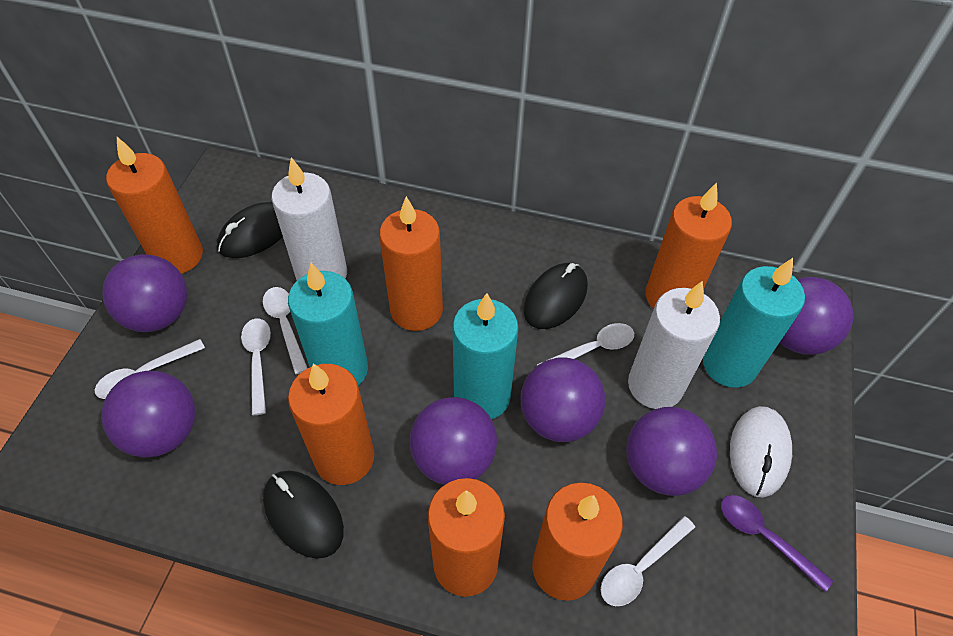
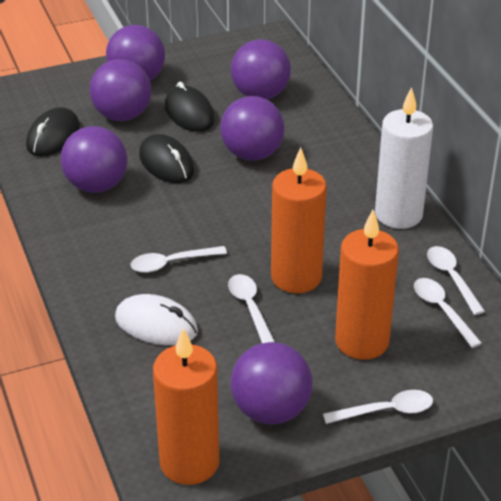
orange candle: 6 -> 3
purple spoon: 1 -> 0
turquoise candle: 3 -> 0
white candle: 2 -> 1

